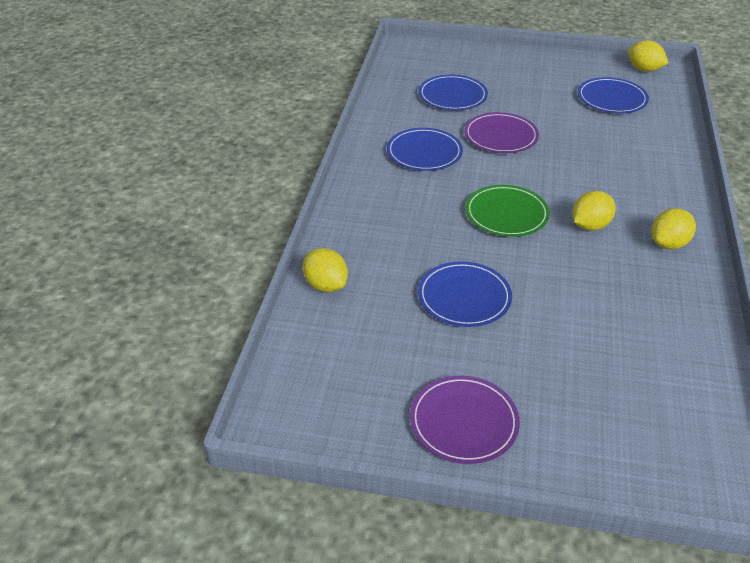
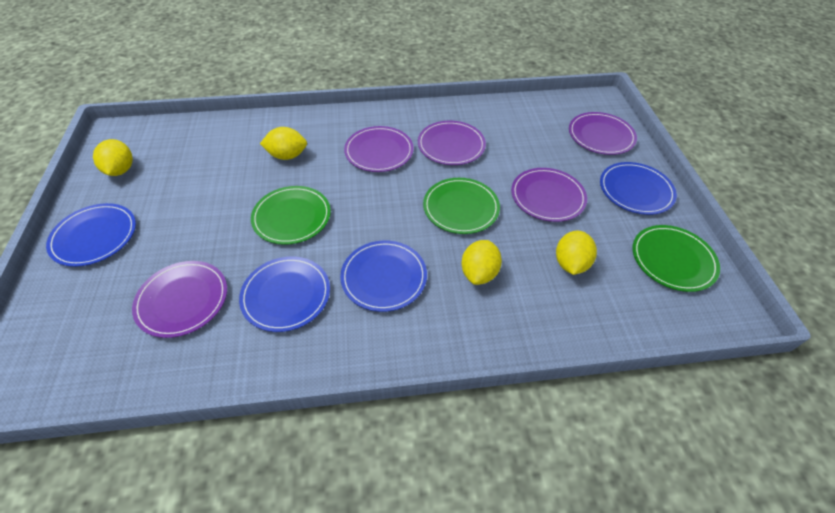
green plate: 1 -> 3
purple plate: 2 -> 5

